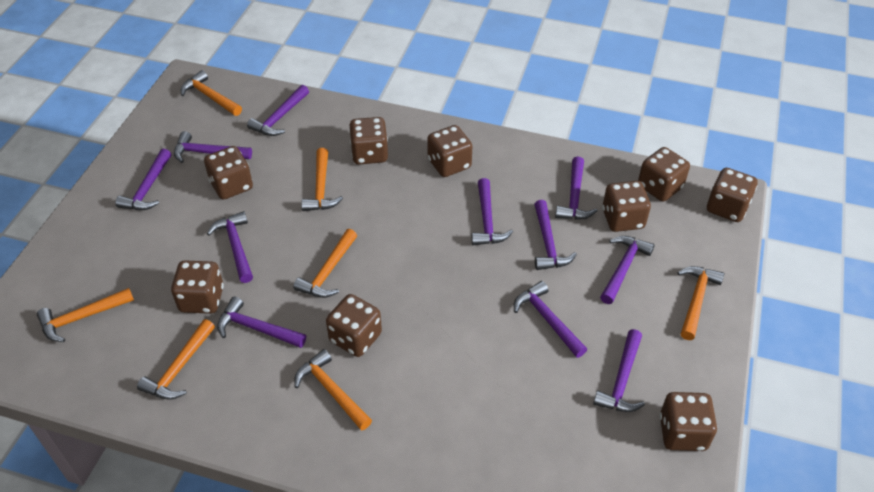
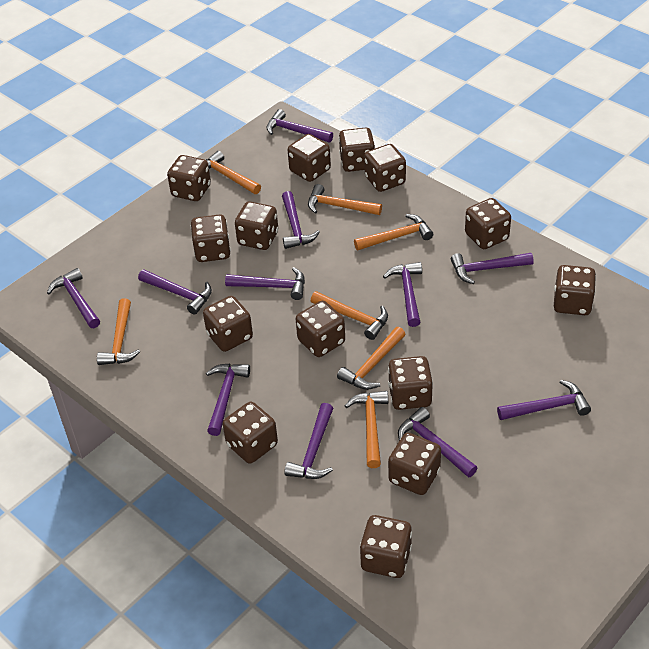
brown dice: 9 -> 14

